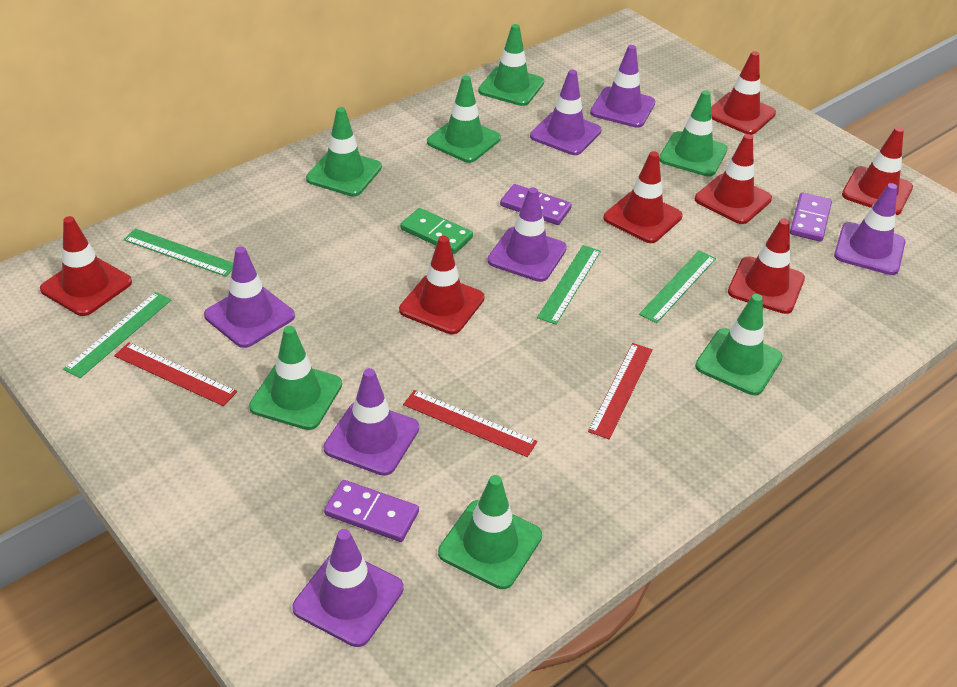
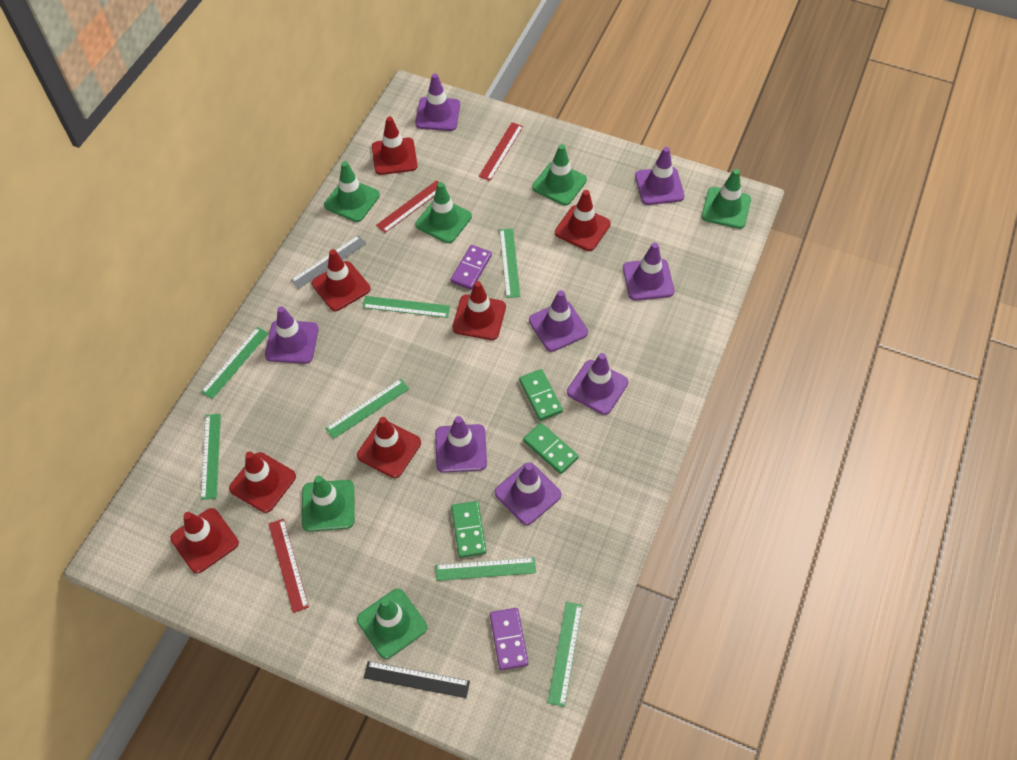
black ruler: 0 -> 1
green domino: 1 -> 3
green ruler: 4 -> 7
green traffic cone: 7 -> 6
grey ruler: 0 -> 1
purple domino: 3 -> 2
purple traffic cone: 7 -> 8

